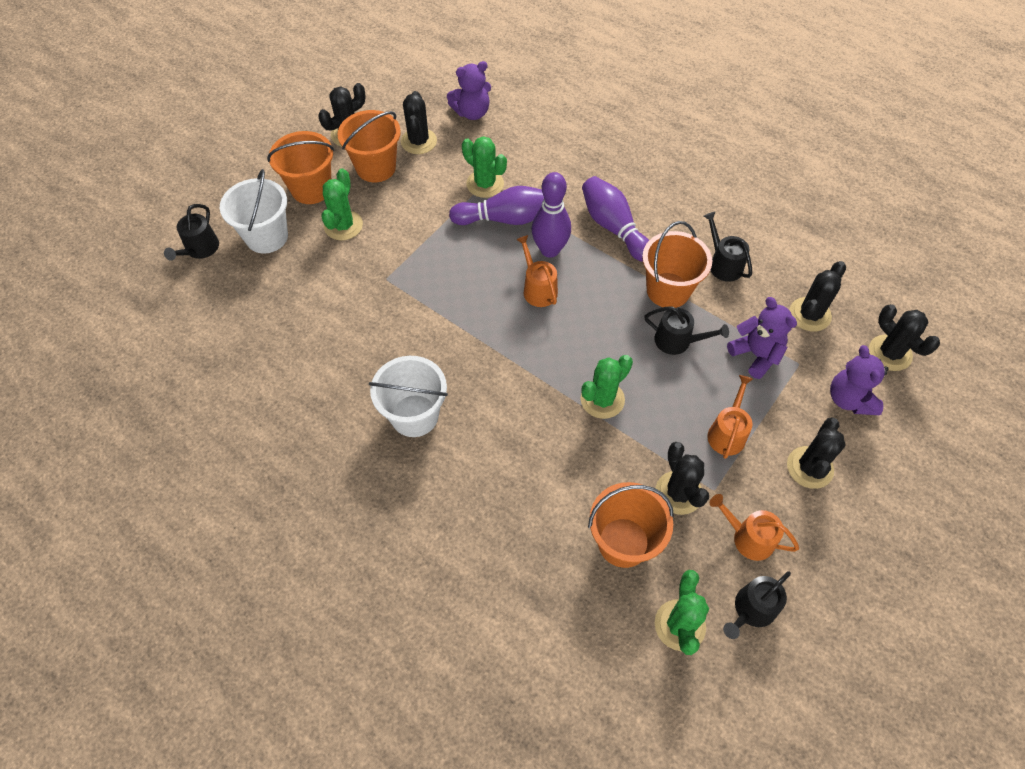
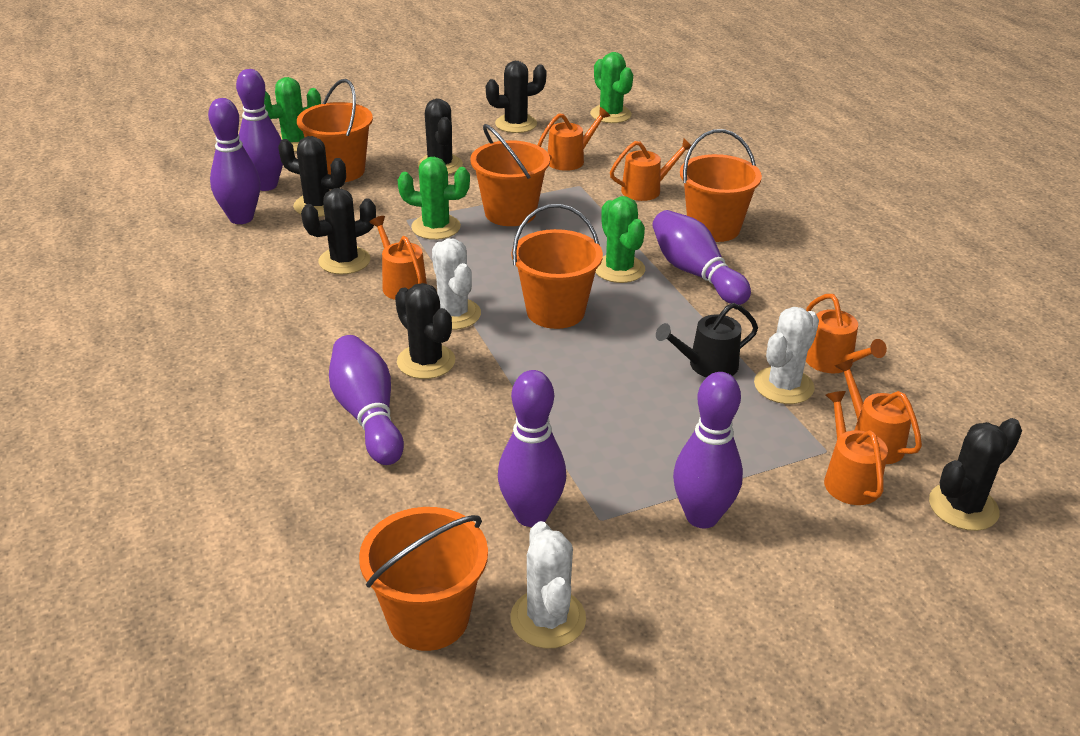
black watering can: 4 -> 1
orange bucket: 4 -> 5
orange watering can: 3 -> 6
purple bowling pin: 3 -> 6
purple teddy bear: 3 -> 0
white bucket: 2 -> 0
white cactus: 0 -> 3

